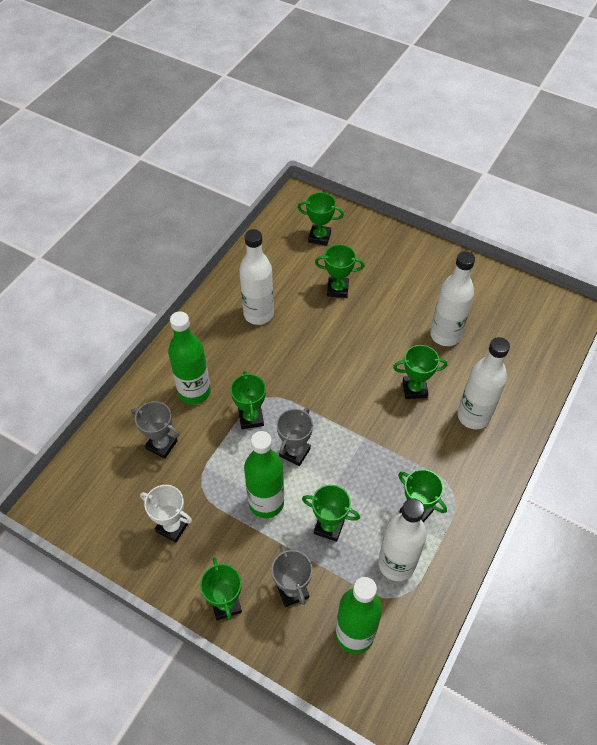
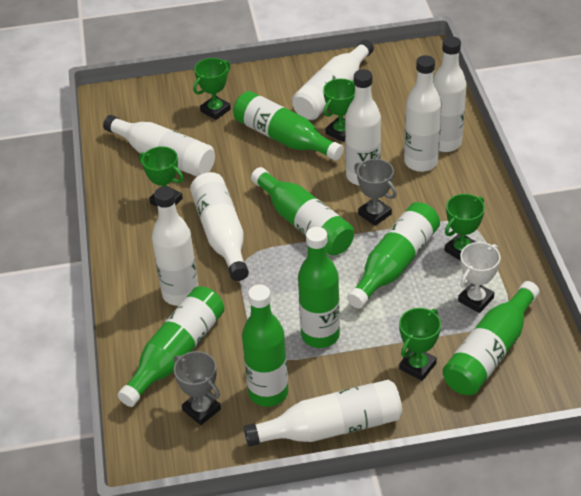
green bottle: 3 -> 7
green trophy: 7 -> 5
grey trophy: 3 -> 2
white bottle: 4 -> 8

